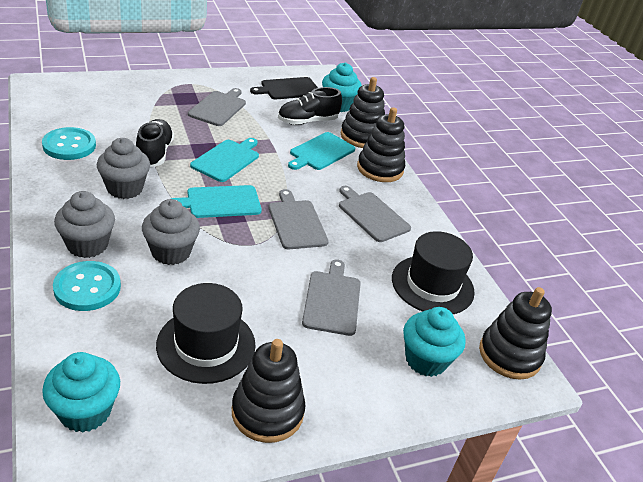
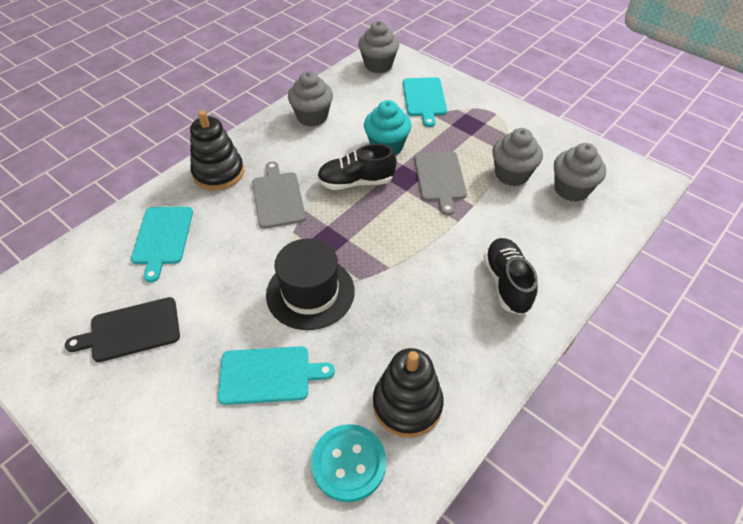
black hat: 2 -> 1
black stacking toy: 4 -> 2
grey cupcake: 3 -> 4
grey cutting board: 4 -> 2
turquoise button: 2 -> 1
turquoise cupcake: 3 -> 1

